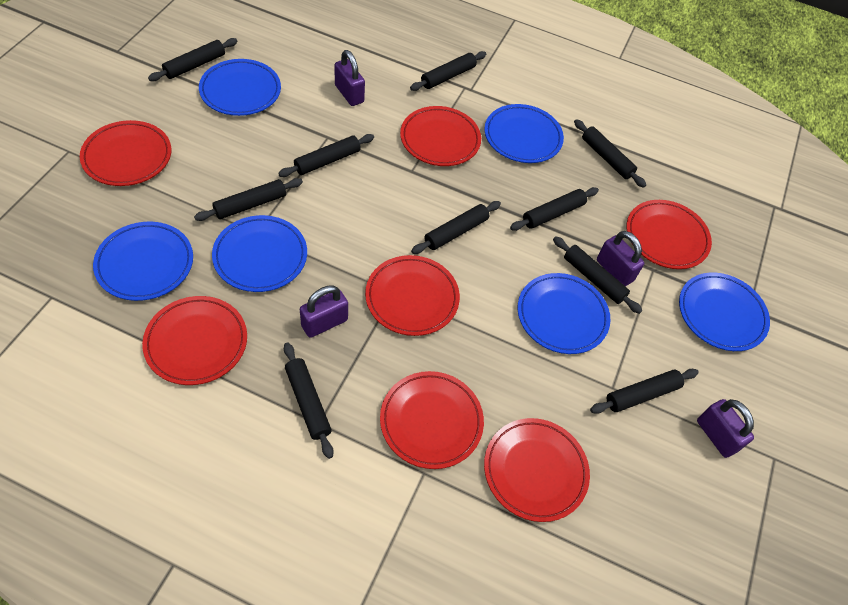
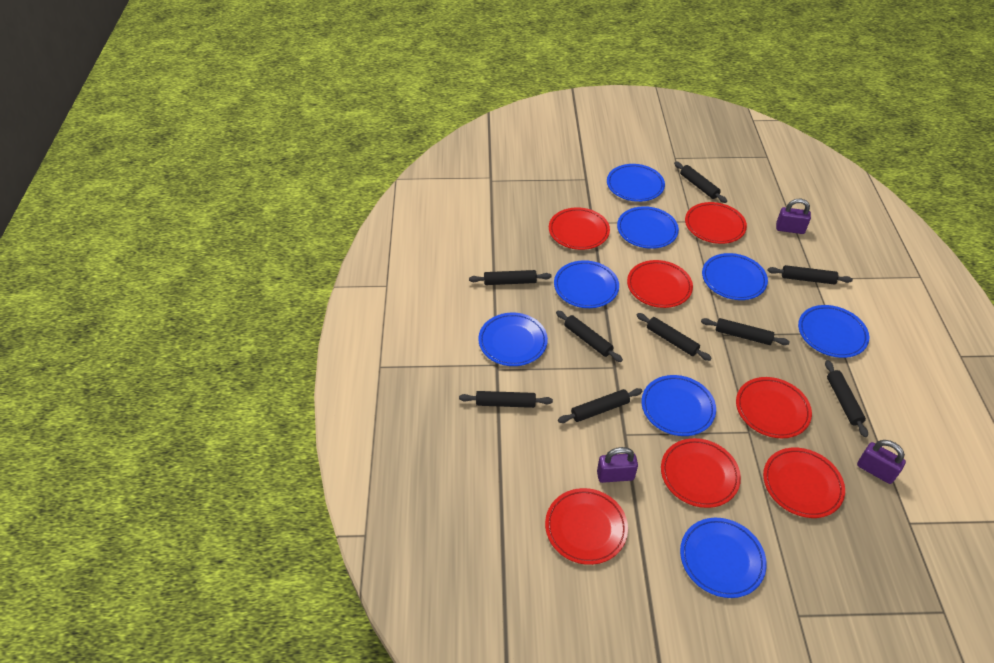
black rolling pin: 10 -> 9
blue plate: 6 -> 8
purple padlock: 4 -> 3

